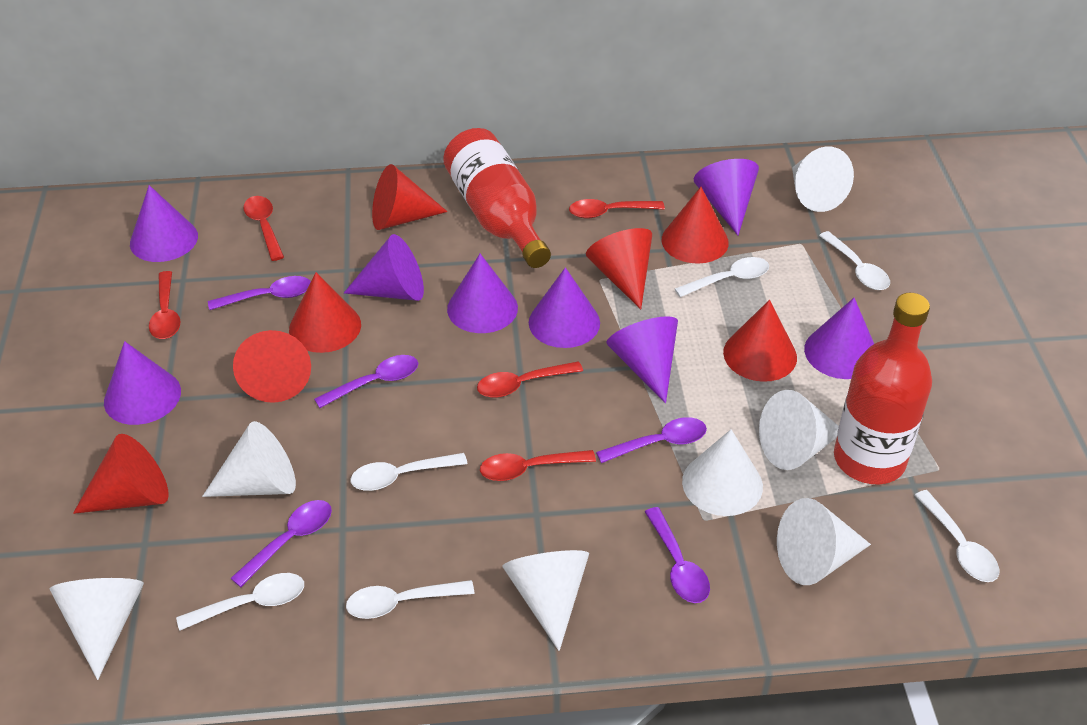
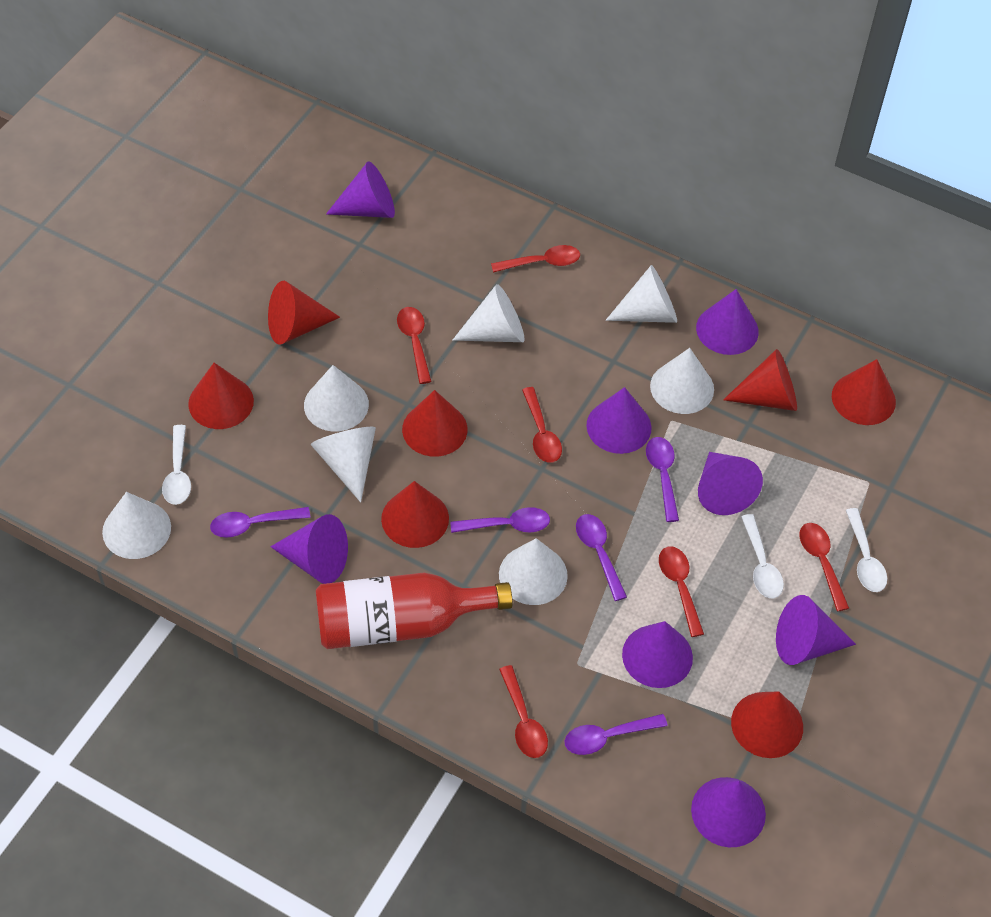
red bottle: 2 -> 1
red spoon: 5 -> 6
white spoon: 6 -> 3

